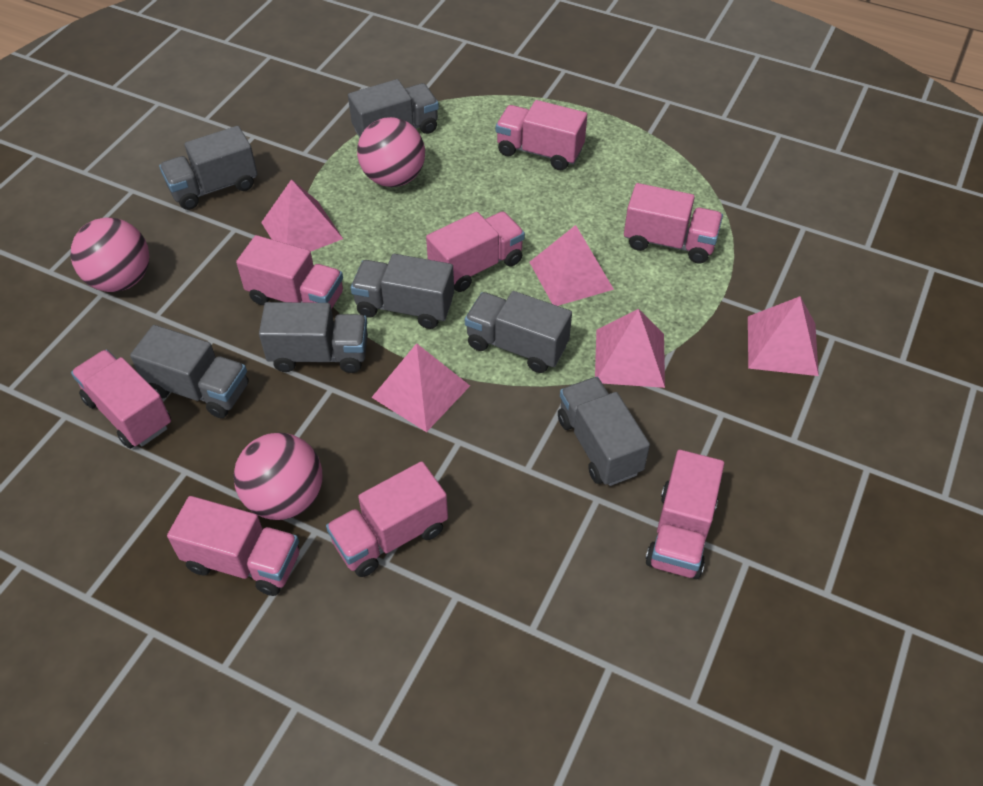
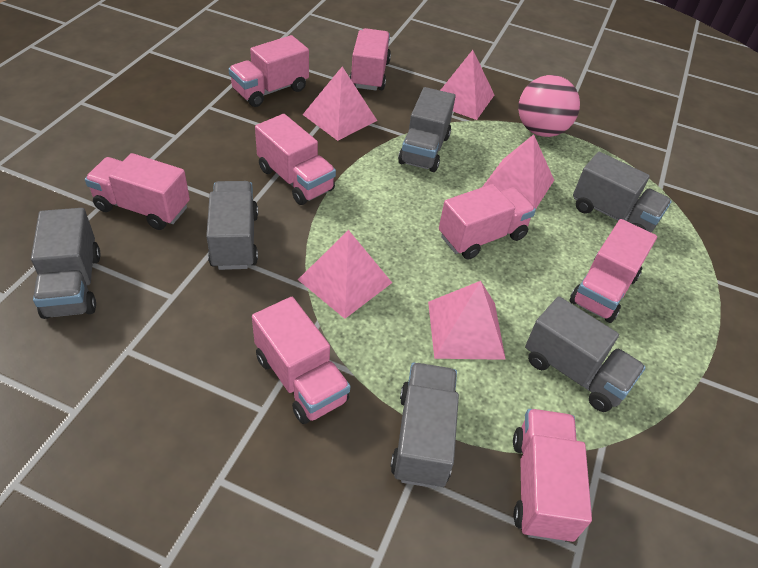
grey truck: 7 -> 6
pink ball: 3 -> 1

